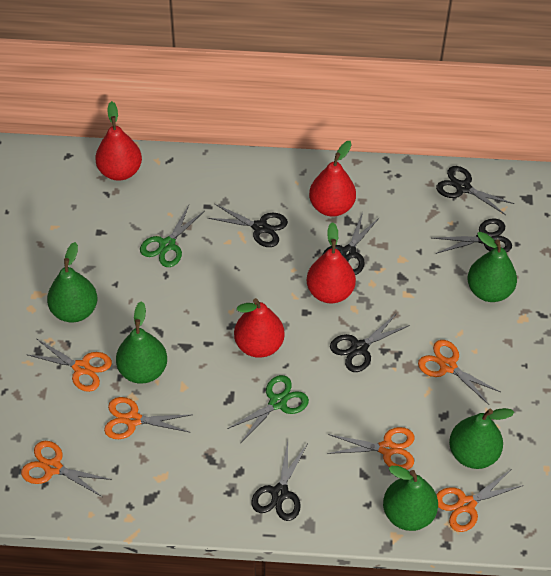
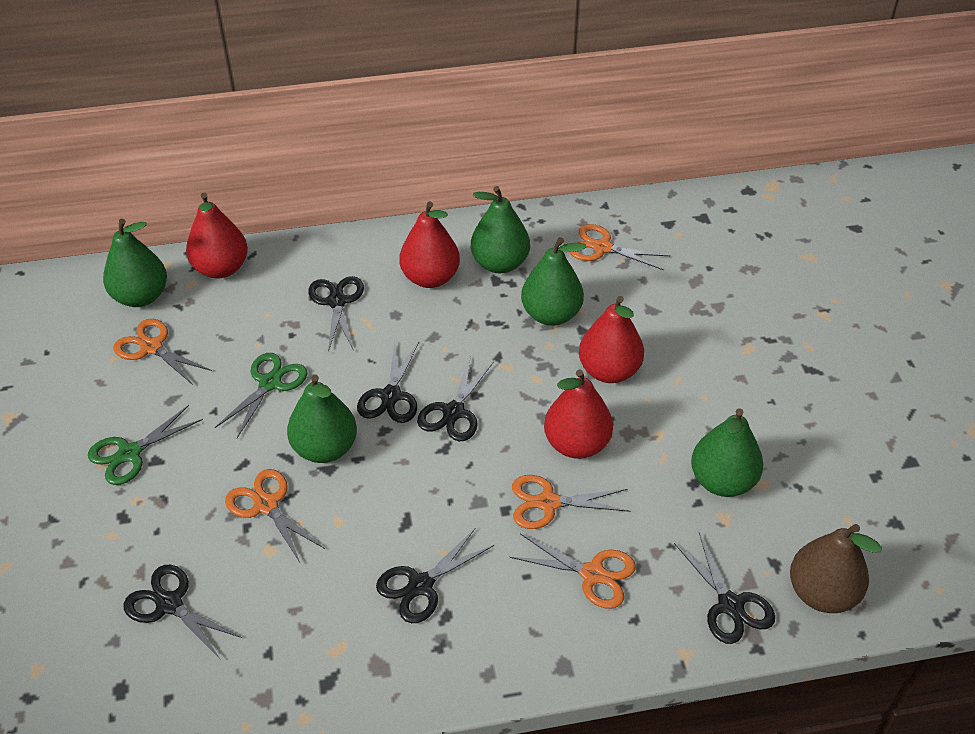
brown pear: 0 -> 1
orange scissors: 6 -> 5

